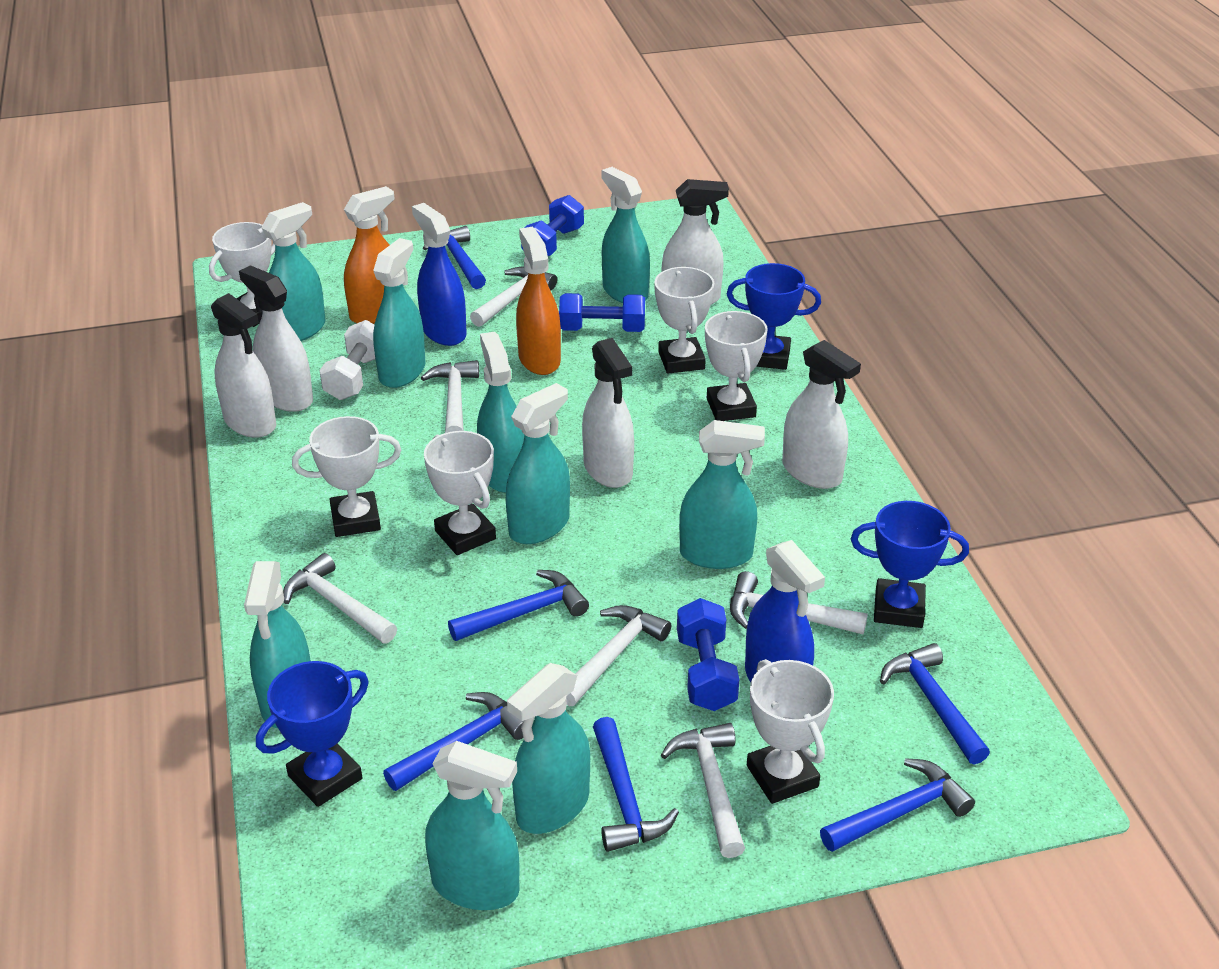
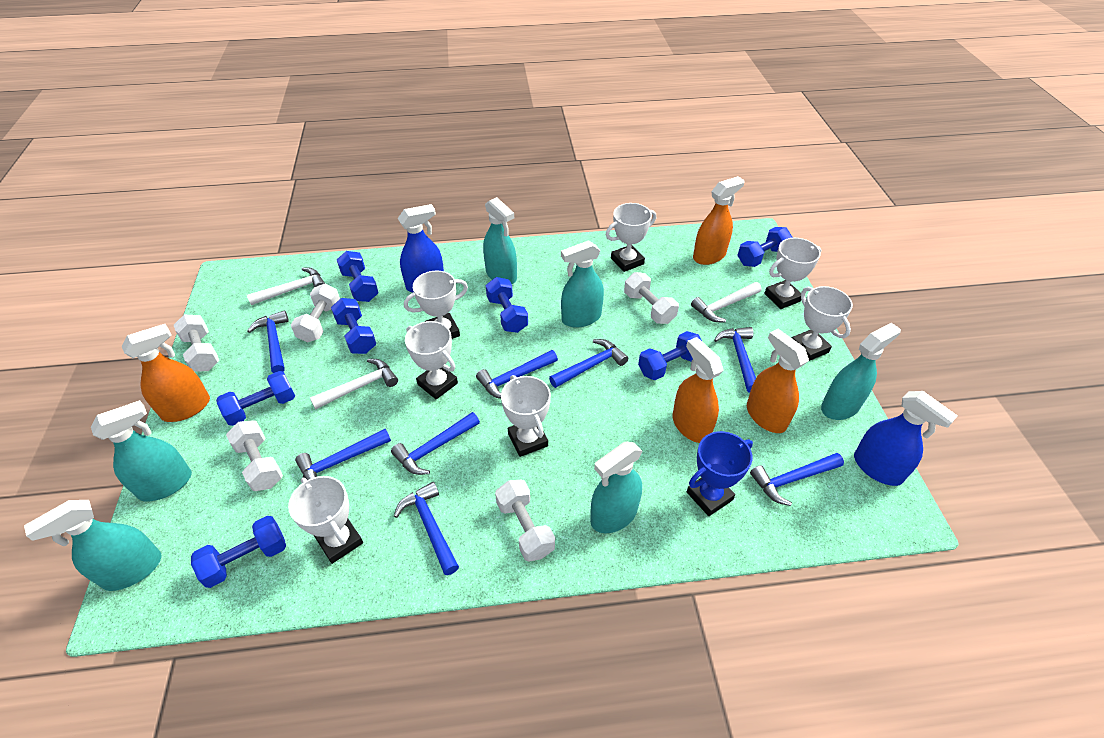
blue dumbbell: 3 -> 7
blue hammer: 6 -> 8
blue trophy: 3 -> 1
orange spray bottle: 2 -> 4
turquoise spray bottle: 9 -> 6
white dumbbell: 1 -> 5
white hammer: 6 -> 3
white spray bottle: 5 -> 0
white trophy: 6 -> 7

